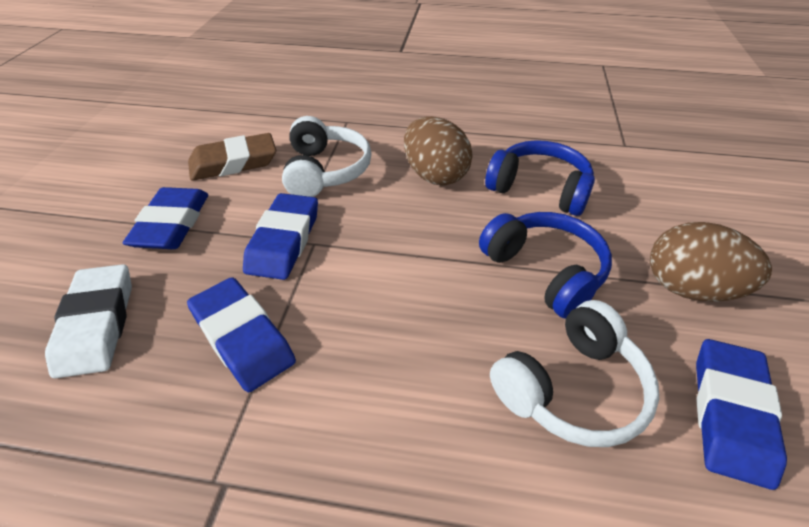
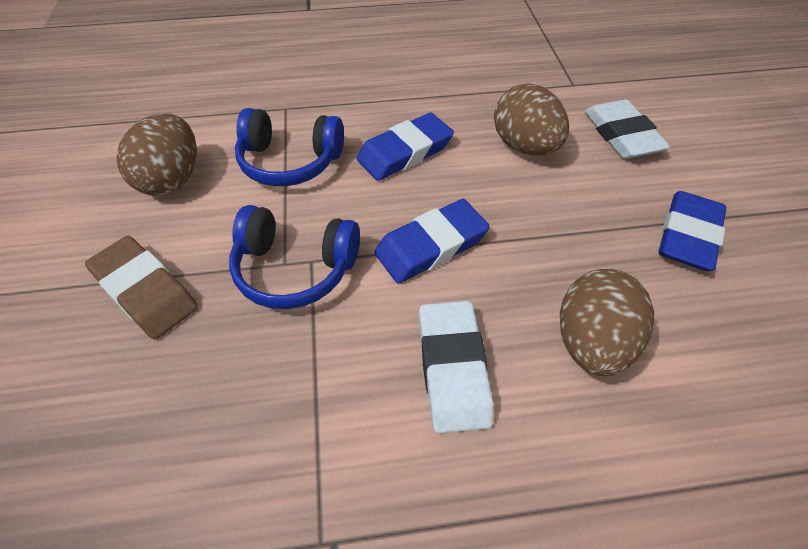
blue eraser: 4 -> 3
brown egg: 2 -> 3
white eraser: 1 -> 2
white headphones: 2 -> 0

